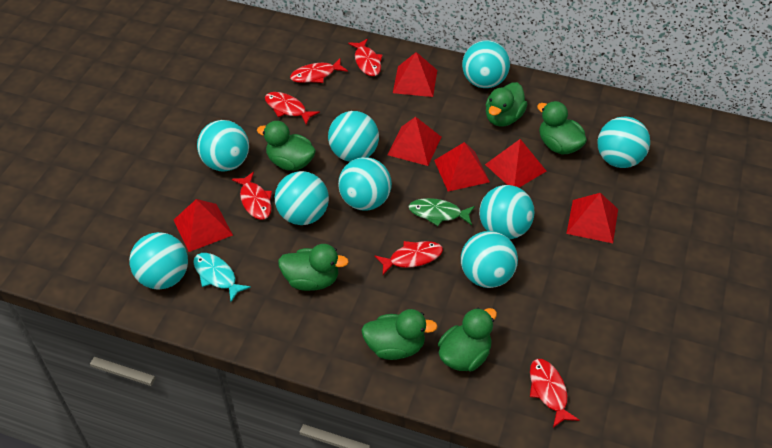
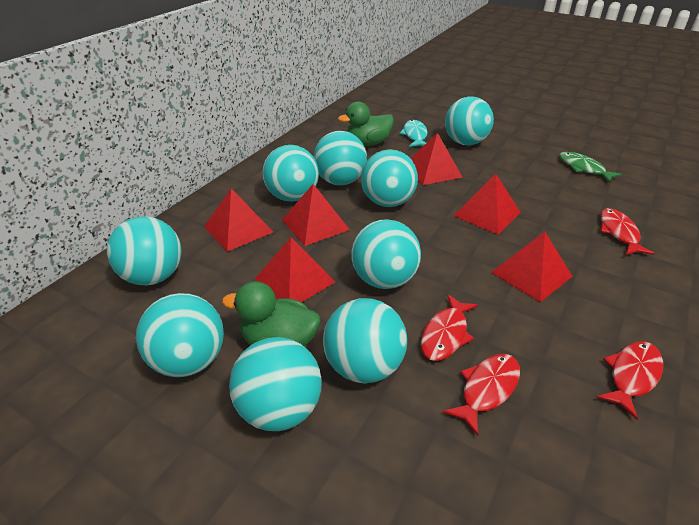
green duck: 6 -> 2
red fish: 6 -> 4

